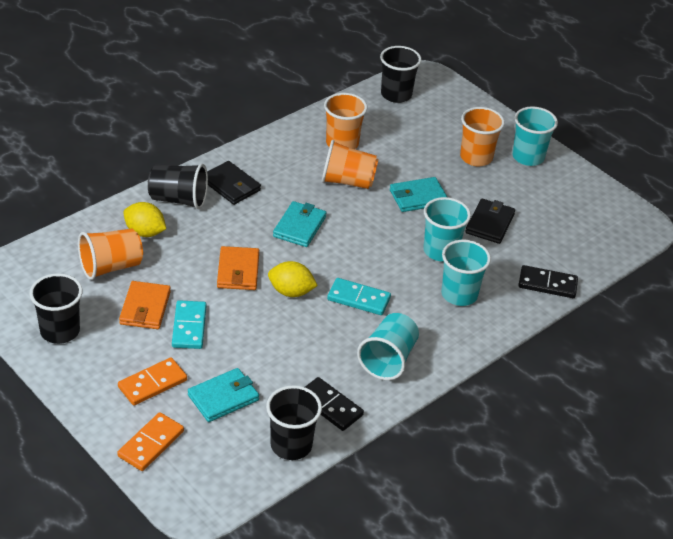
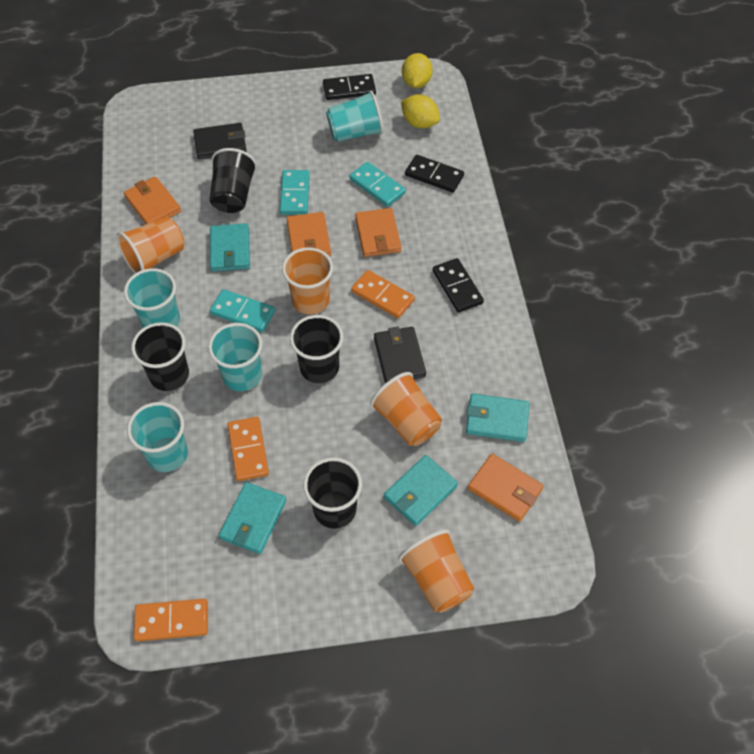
black domino: 2 -> 3
orange domino: 2 -> 3
orange wallet: 2 -> 4
turquoise domino: 2 -> 3
turquoise wallet: 3 -> 4

